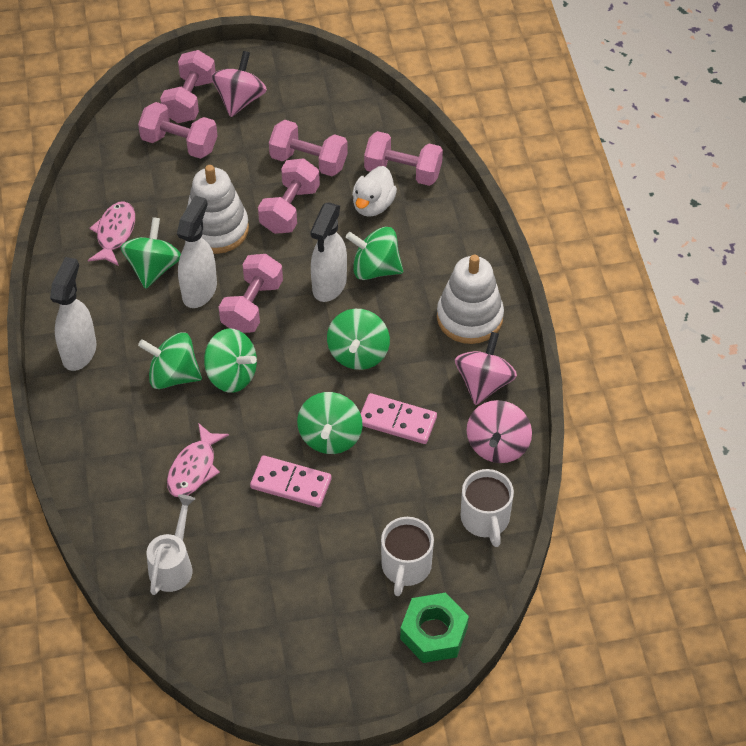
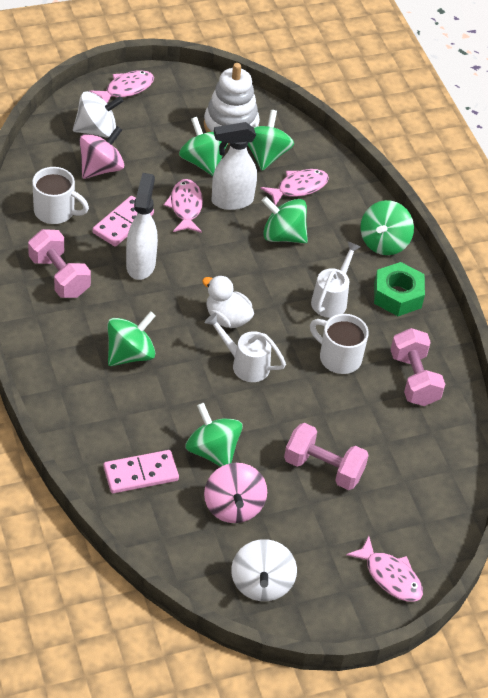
pink dumbbell: 6 -> 3
pink fish: 2 -> 4
pink spinning top: 3 -> 2
white spinning top: 0 -> 2
white spray bottle: 3 -> 2
white stacking toy: 2 -> 1
white watering can: 1 -> 2

